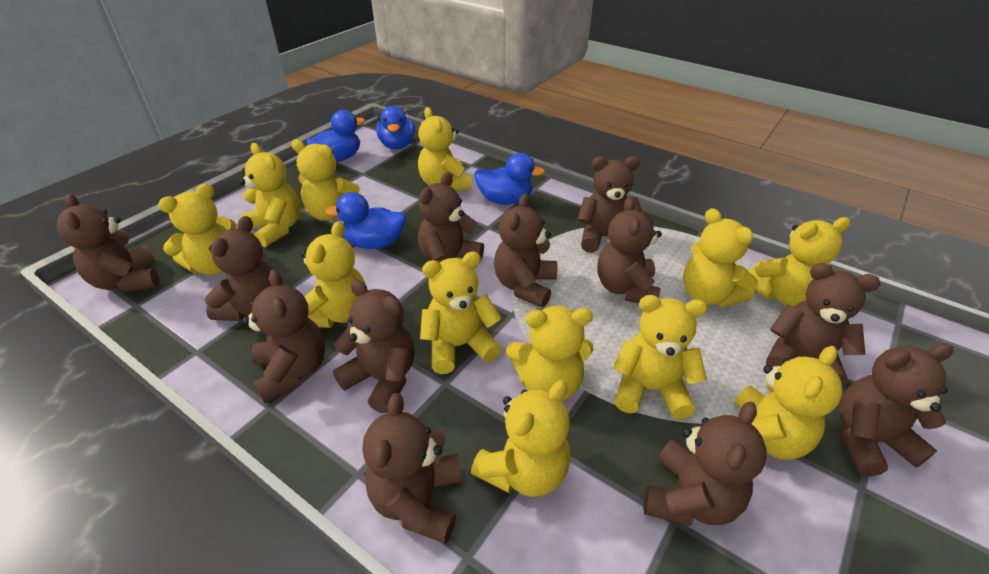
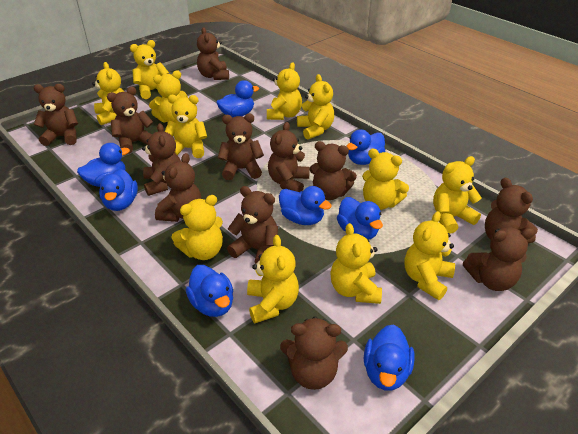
blue duck: 4 -> 8

